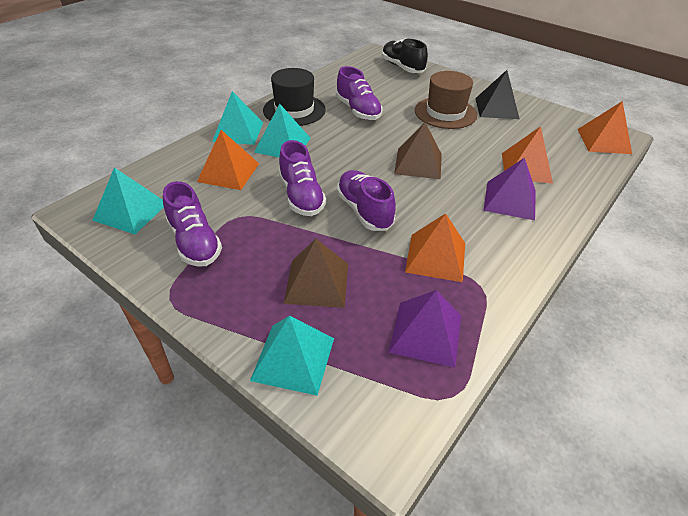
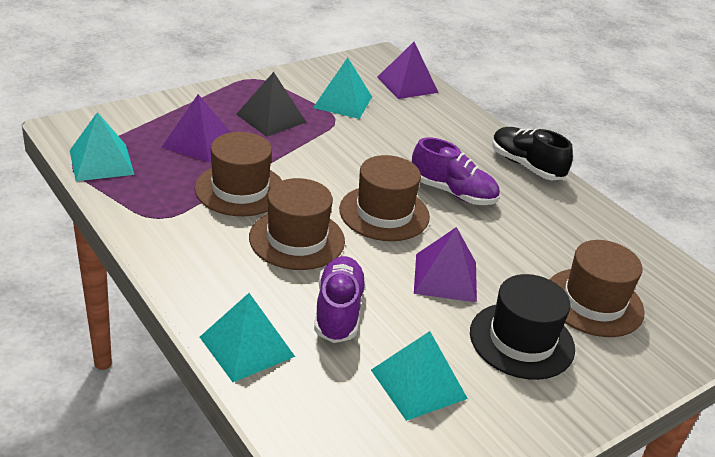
brown hat: 1 -> 4
brown pyramid: 2 -> 0
orange pyramid: 4 -> 0
purple pyramid: 2 -> 3
purple shoe: 4 -> 2

